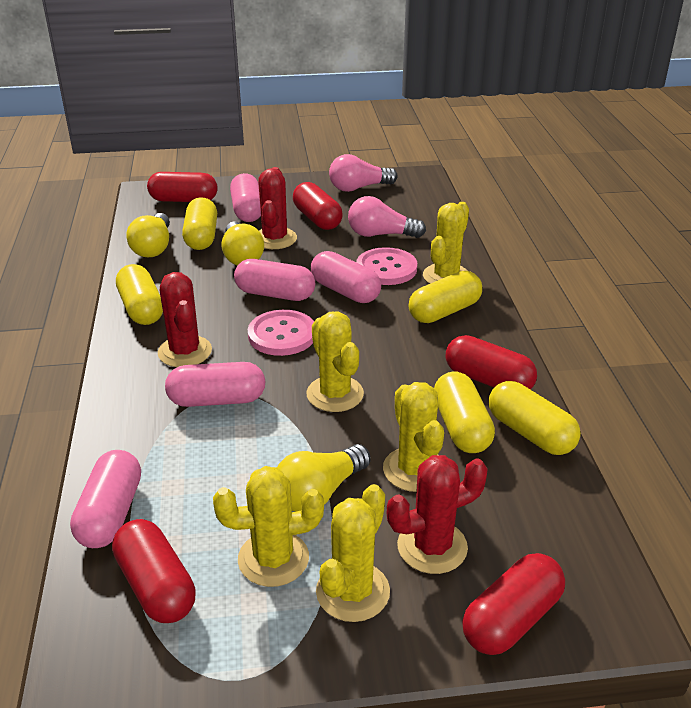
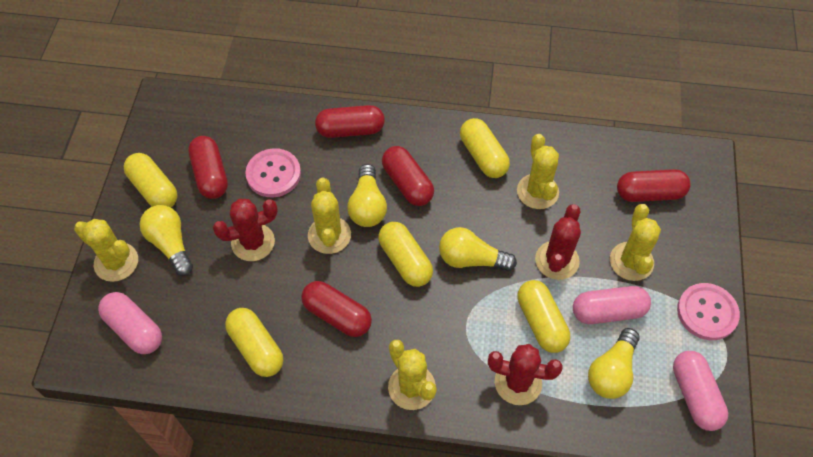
pink capsule: 5 -> 3
pink light bulb: 2 -> 0
yellow light bulb: 3 -> 4

